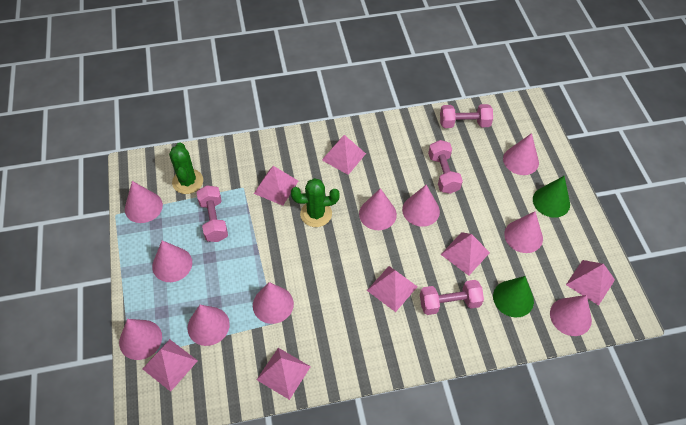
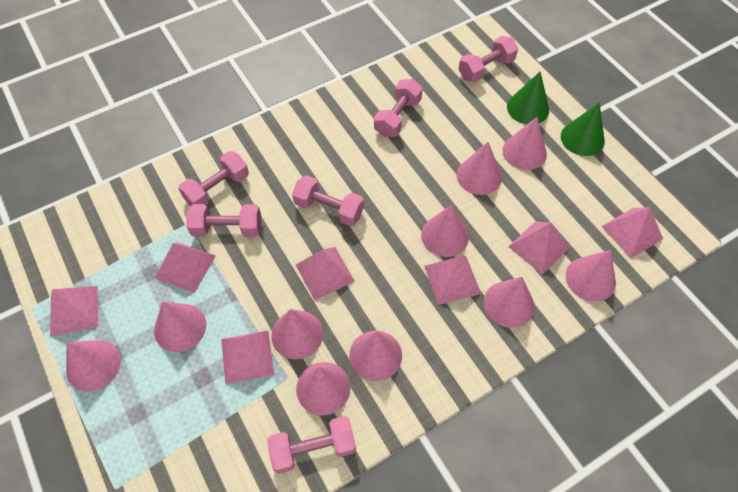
green cactus: 2 -> 0
pink dumbbell: 4 -> 6

